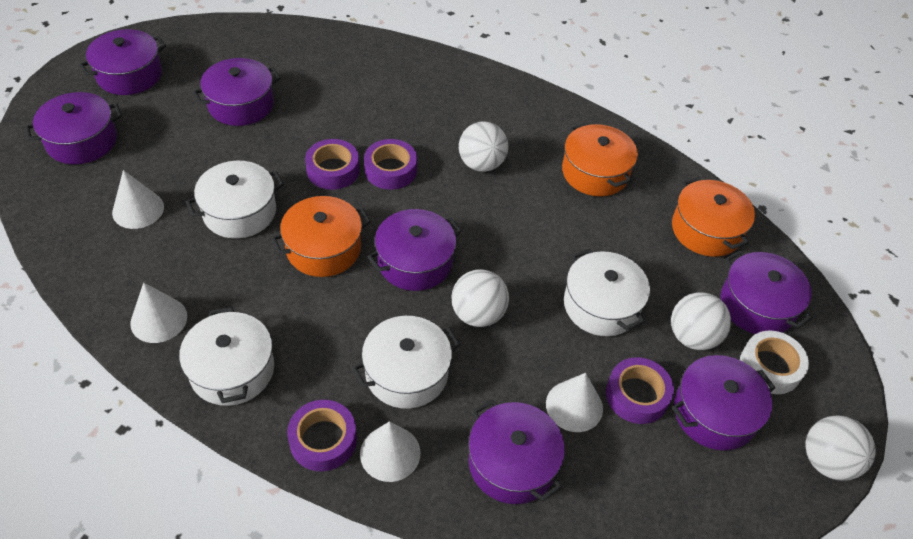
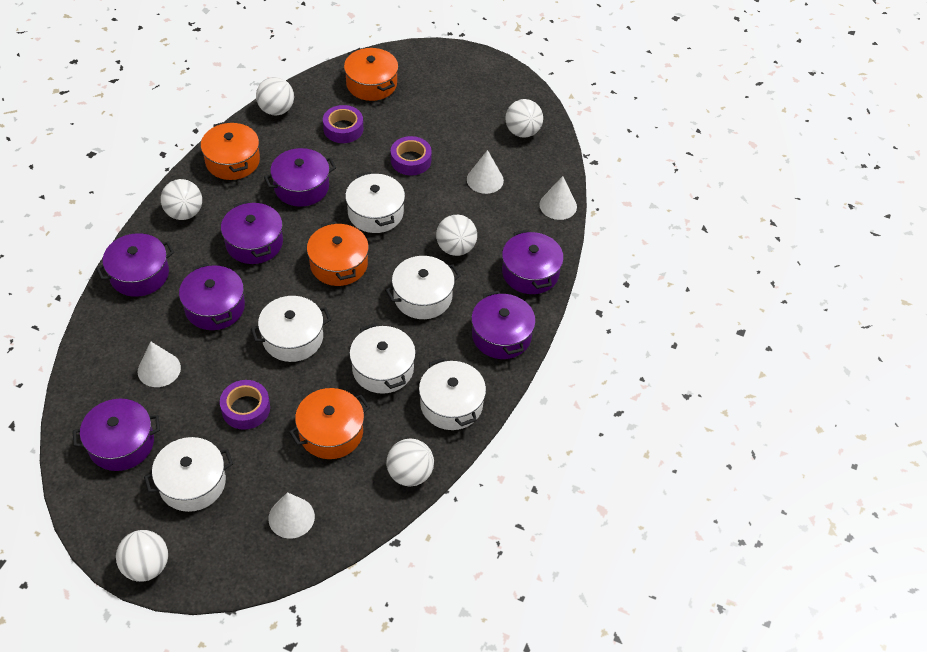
orange pot: 3 -> 4
purple tape: 4 -> 3
white ball: 4 -> 6
white pot: 4 -> 6
white tape: 1 -> 0

